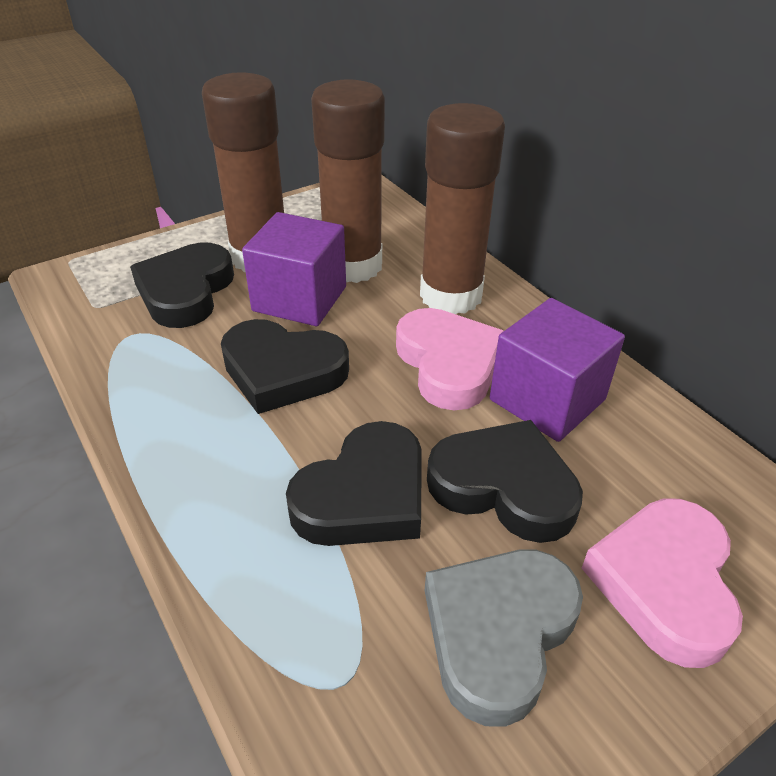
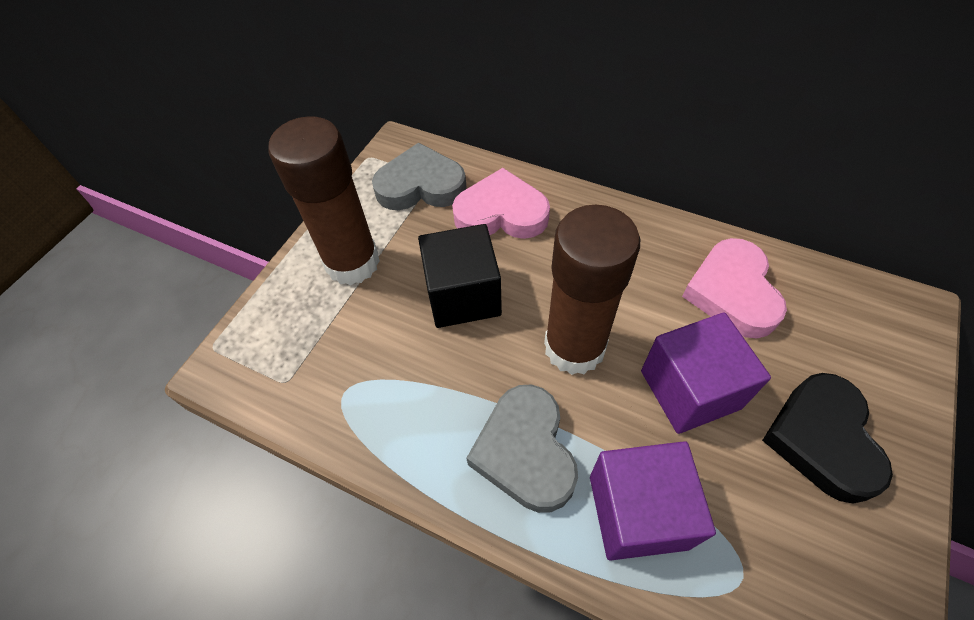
black cube: 0 -> 1
black heart: 4 -> 1
brown glue stick: 3 -> 2
grey heart: 1 -> 2

